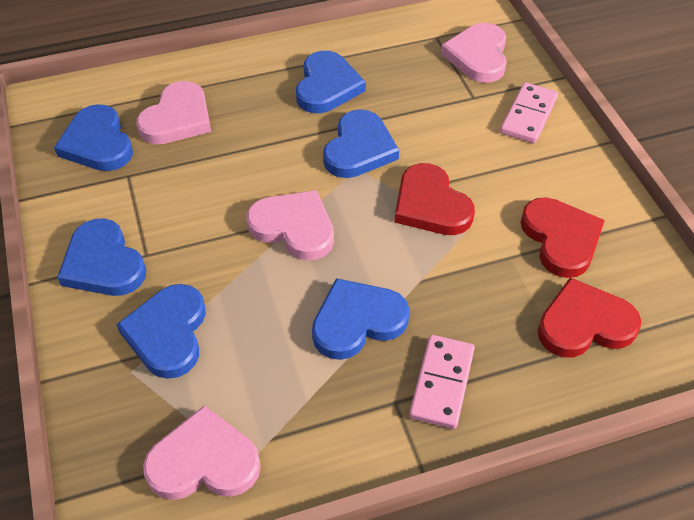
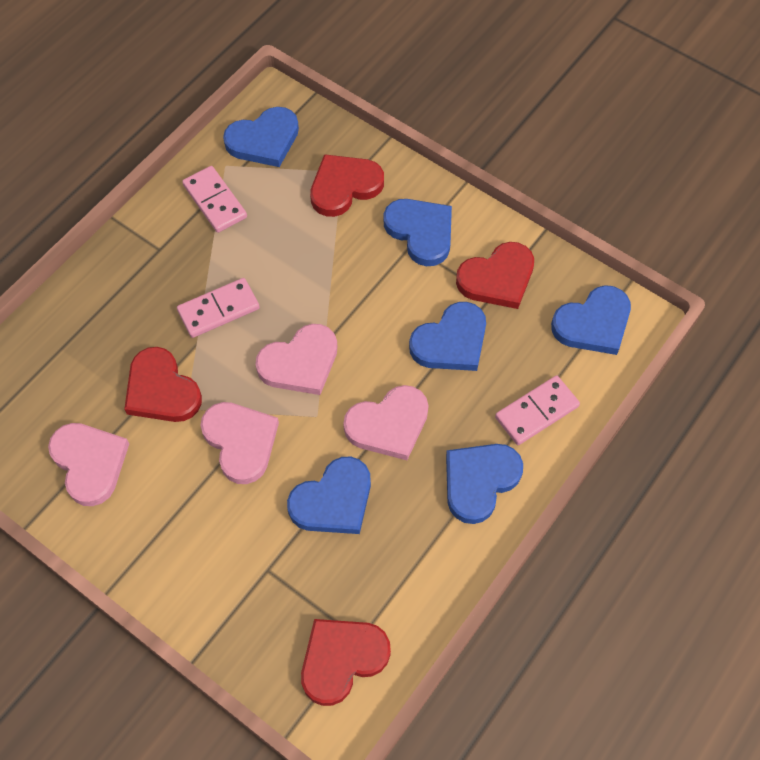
pink domino: 2 -> 3
red heart: 3 -> 4

